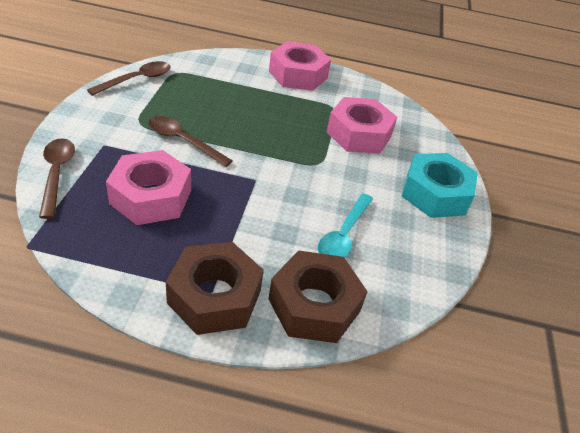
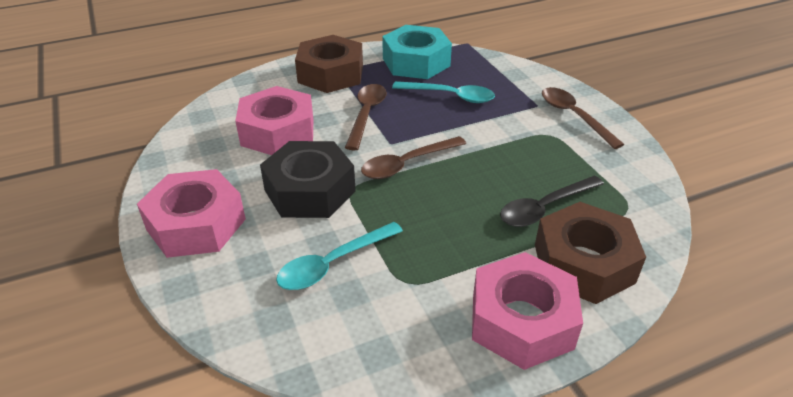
black nut: 0 -> 1
black spoon: 0 -> 1
turquoise spoon: 1 -> 2

